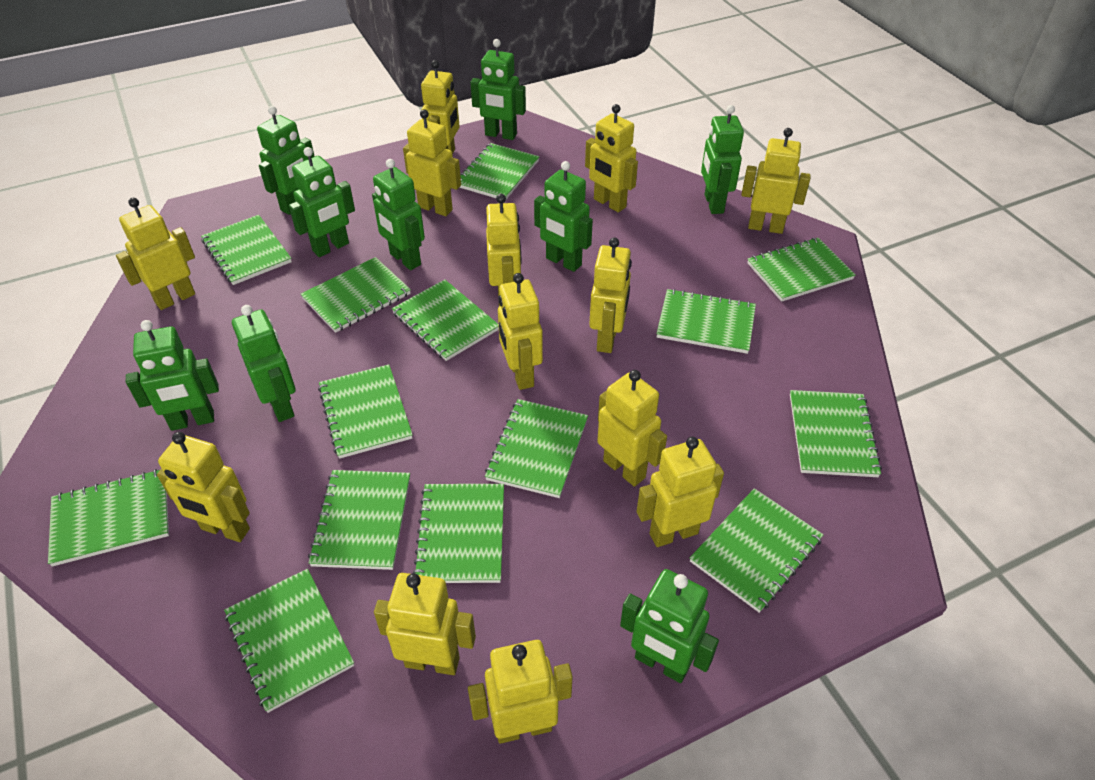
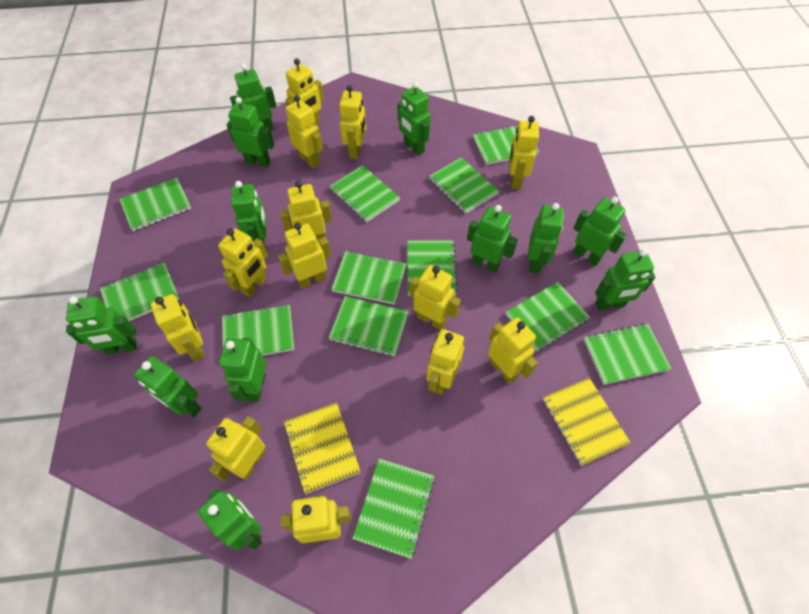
green notebook: 14 -> 12
green robot: 9 -> 12
yellow notebook: 0 -> 2

